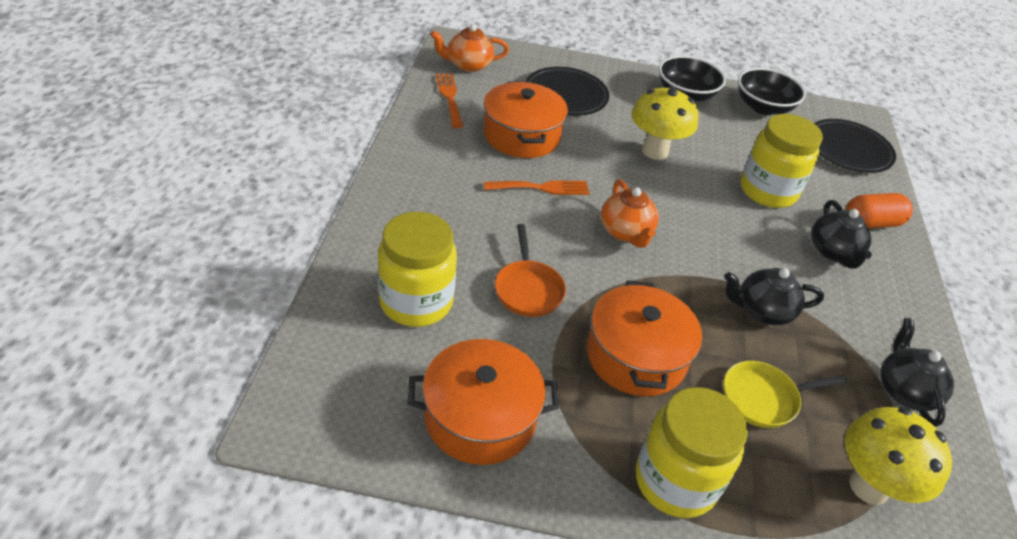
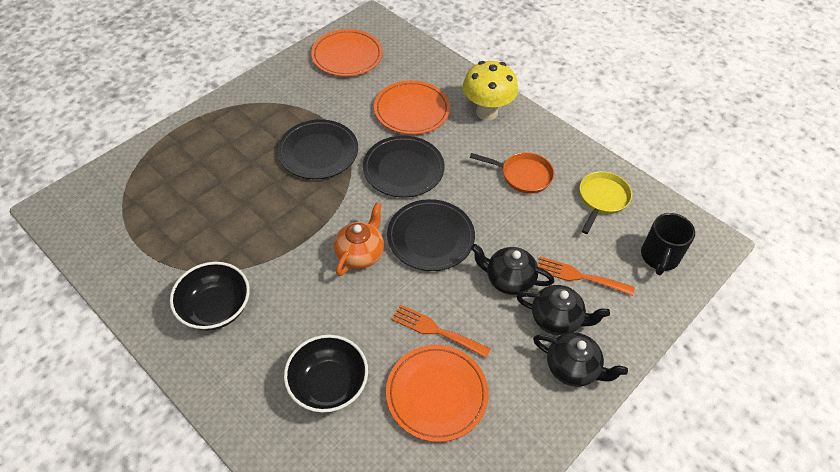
black mug: 0 -> 1
black plate: 2 -> 3
orange capsule: 1 -> 0
orange plate: 0 -> 3
orange pot: 3 -> 0
orange teapot: 2 -> 1
yellow jar: 3 -> 0
yellow mushroom: 2 -> 1

